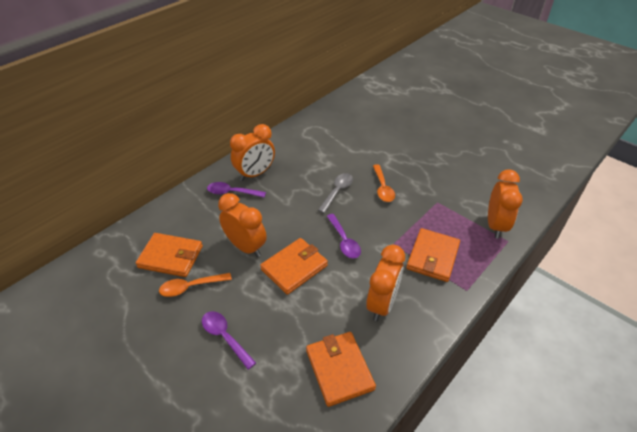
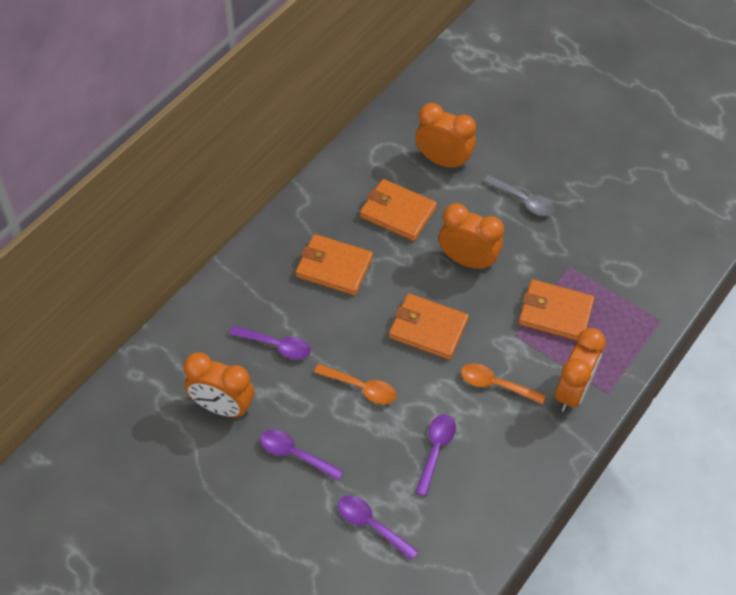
purple spoon: 3 -> 4

